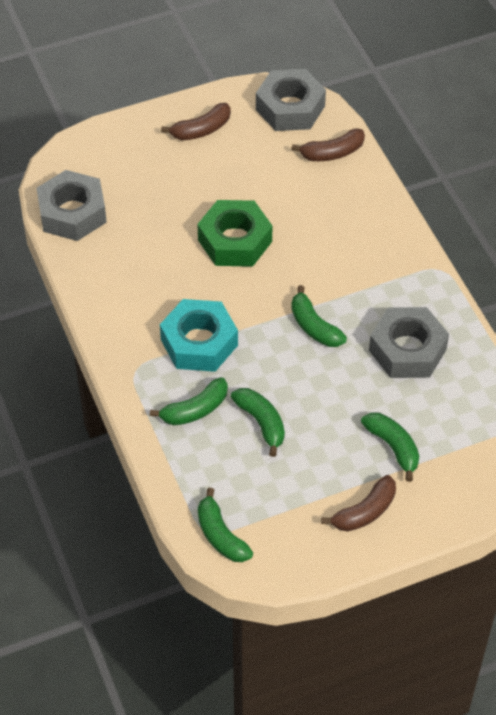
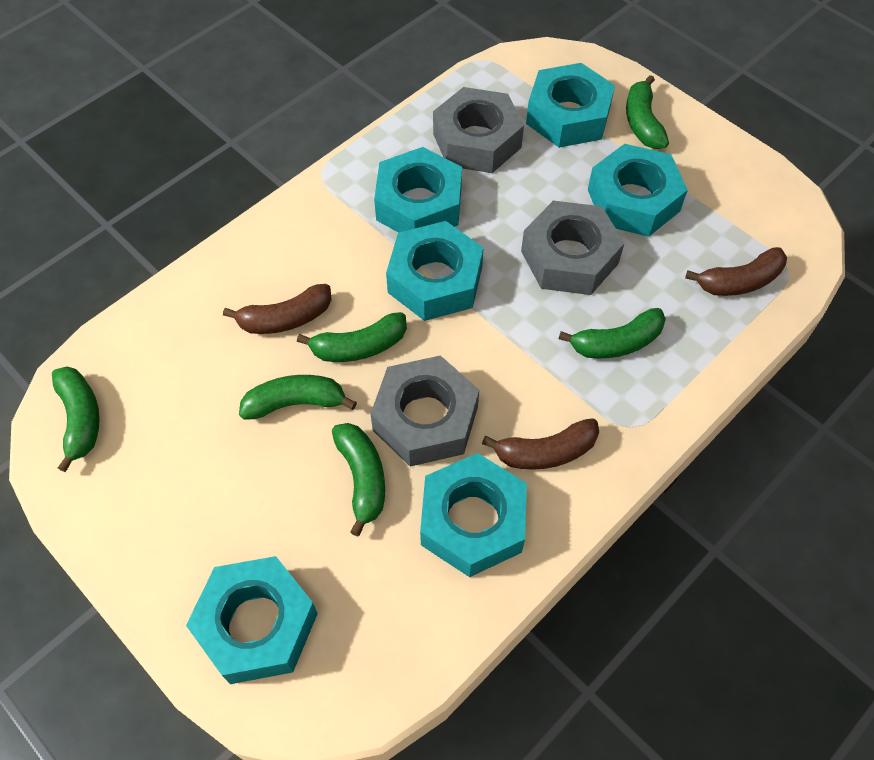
green banana: 5 -> 6
green nut: 1 -> 0
turquoise nut: 1 -> 6

